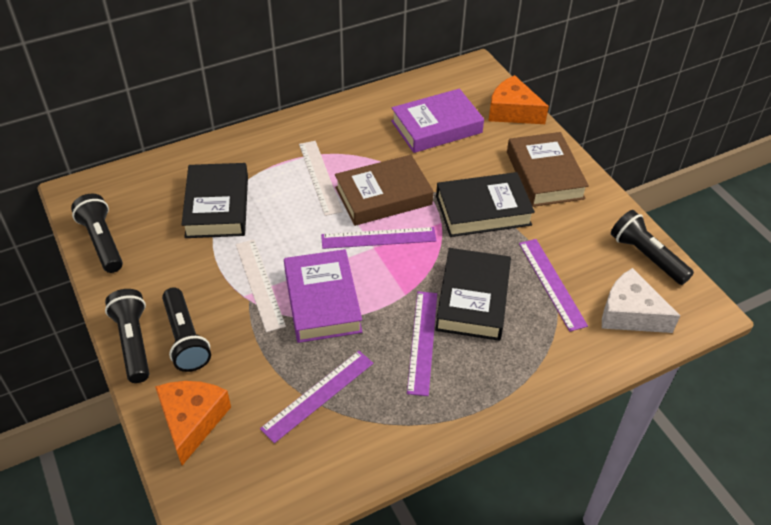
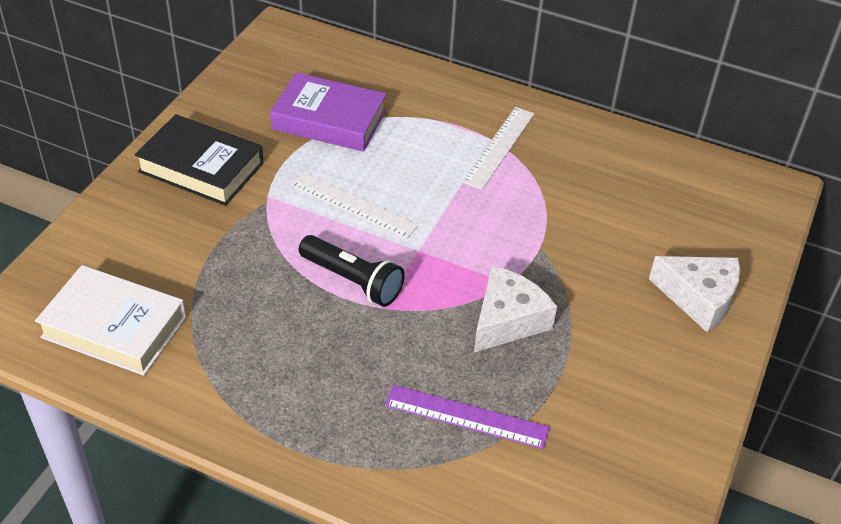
black book: 3 -> 1
black flashlight: 4 -> 1
brown book: 2 -> 0
orange cheese: 2 -> 0
purple book: 2 -> 1
purple ruler: 4 -> 1
white book: 0 -> 1
white cheese: 1 -> 2

